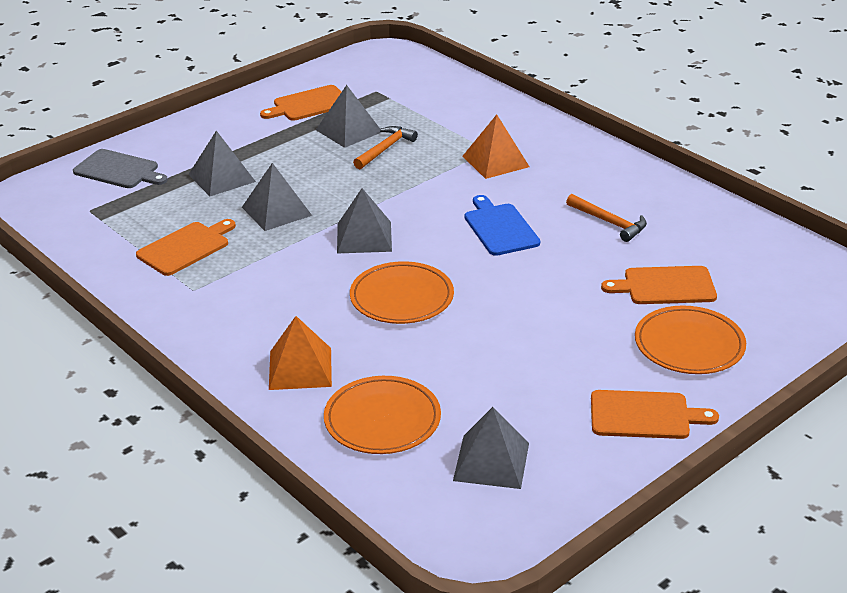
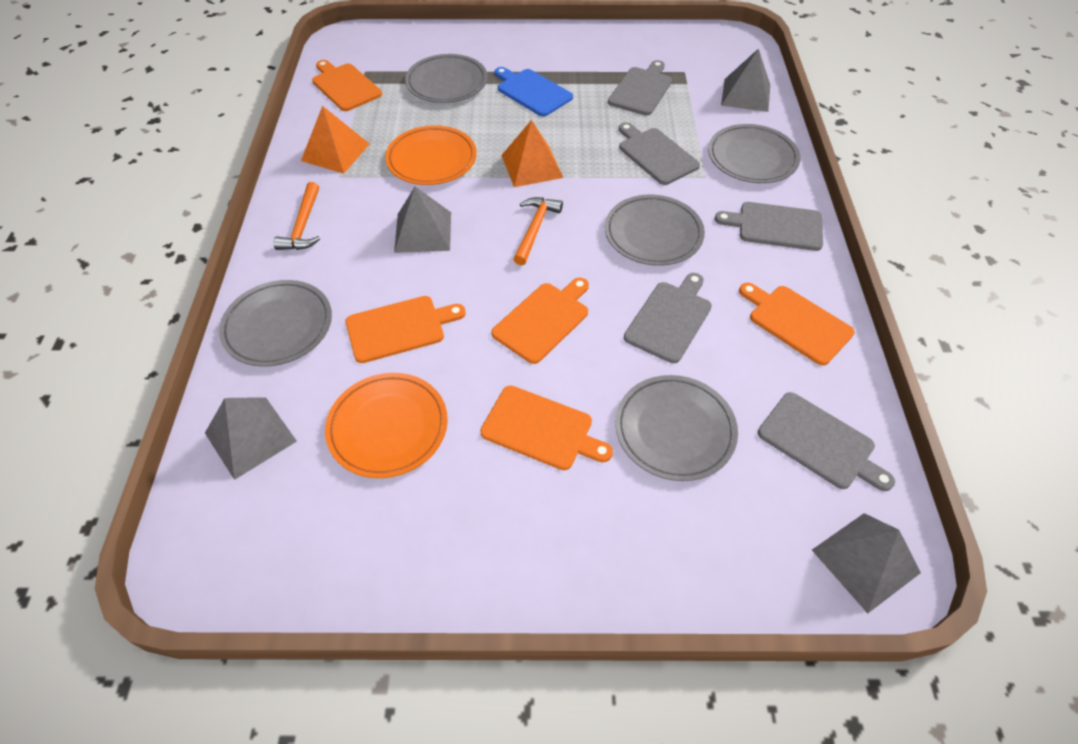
grey cutting board: 1 -> 5
grey plate: 0 -> 5
grey pyramid: 5 -> 4
orange cutting board: 4 -> 5
orange plate: 3 -> 2

